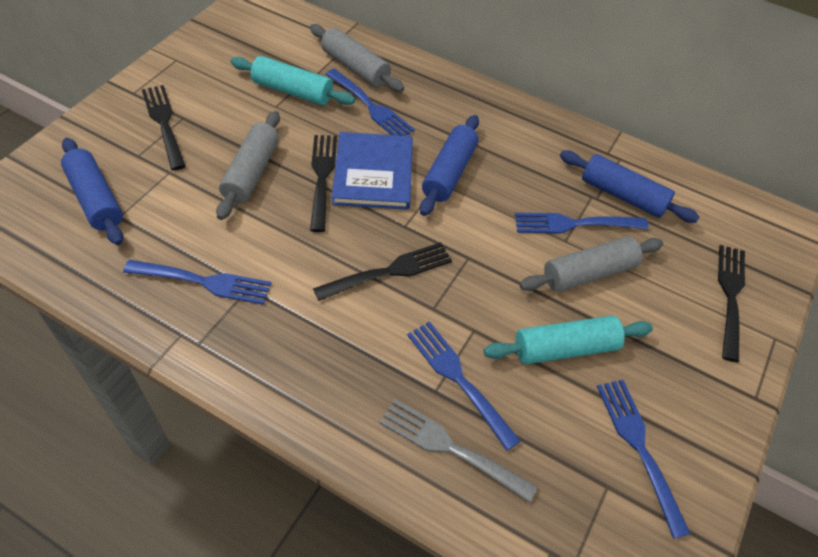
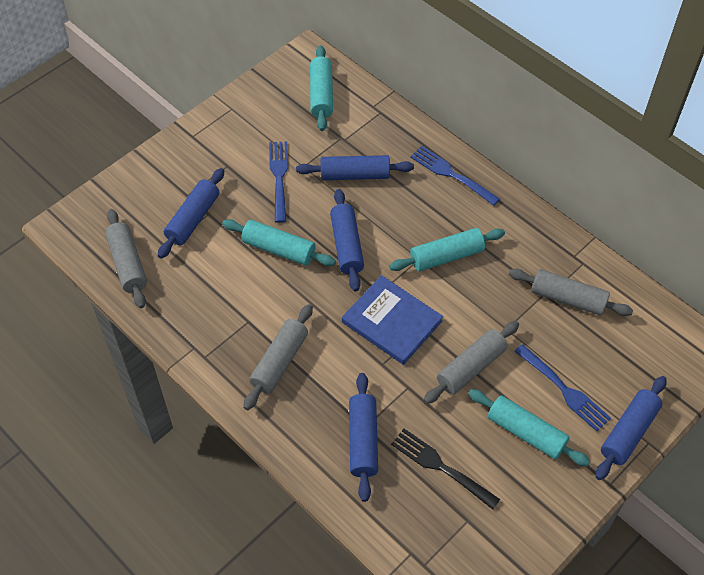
black fork: 4 -> 1
blue fork: 5 -> 3
blue rolling pin: 3 -> 5
grey fork: 1 -> 0
grey rolling pin: 3 -> 4
turquoise rolling pin: 2 -> 4

